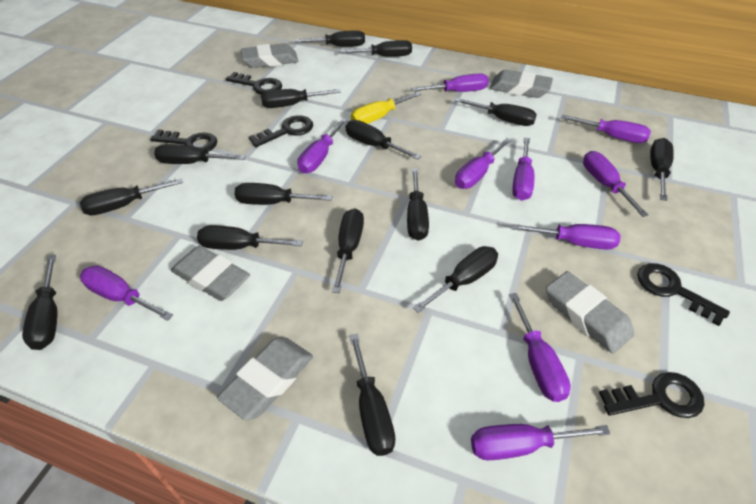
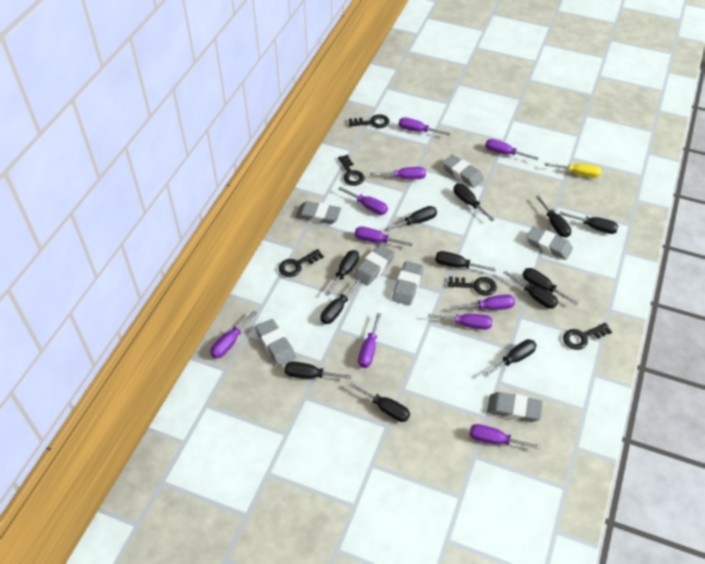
black screwdriver: 15 -> 12
grey eraser: 5 -> 7

